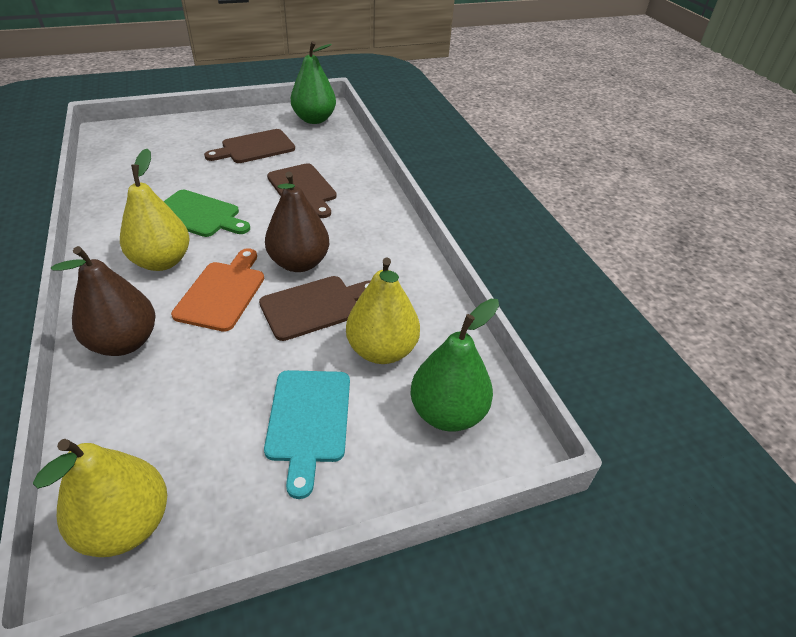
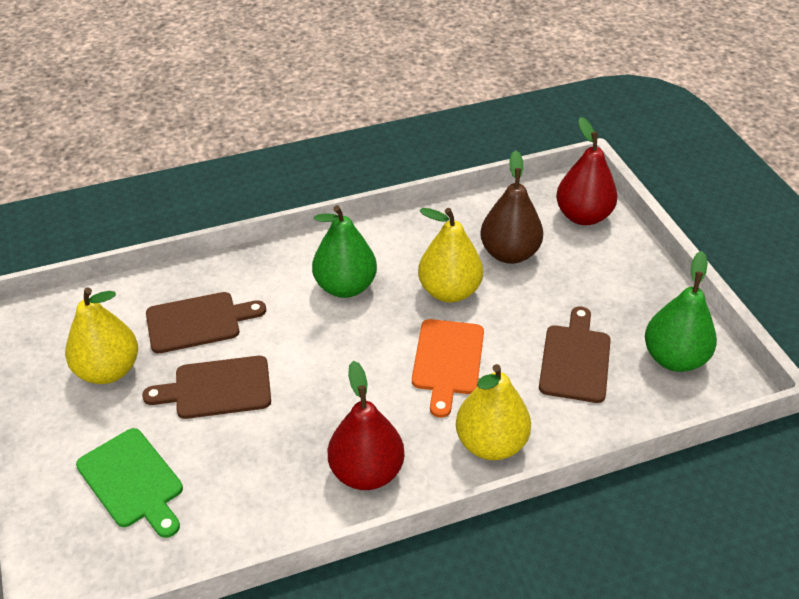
brown pear: 2 -> 1
red pear: 0 -> 2
turquoise cutting board: 1 -> 0

